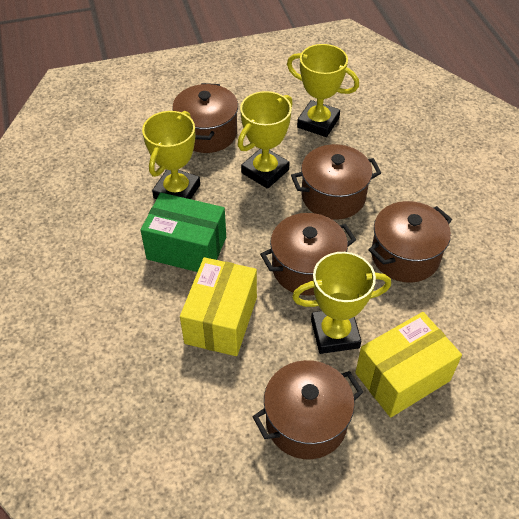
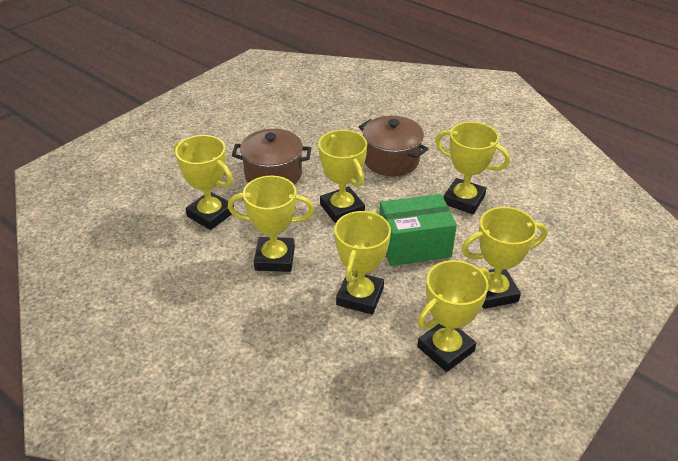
brown pot: 5 -> 2
yellow box: 2 -> 0
yellow trophy: 4 -> 7

